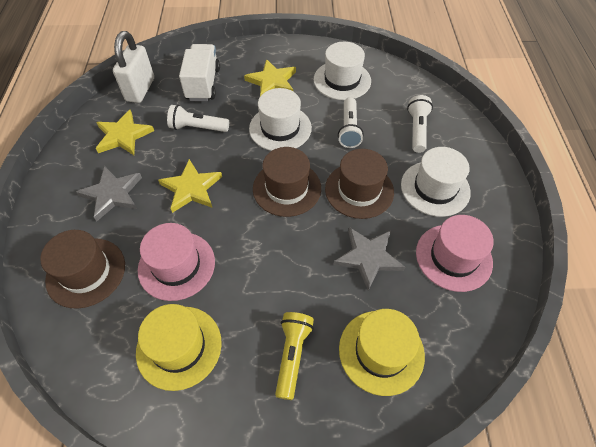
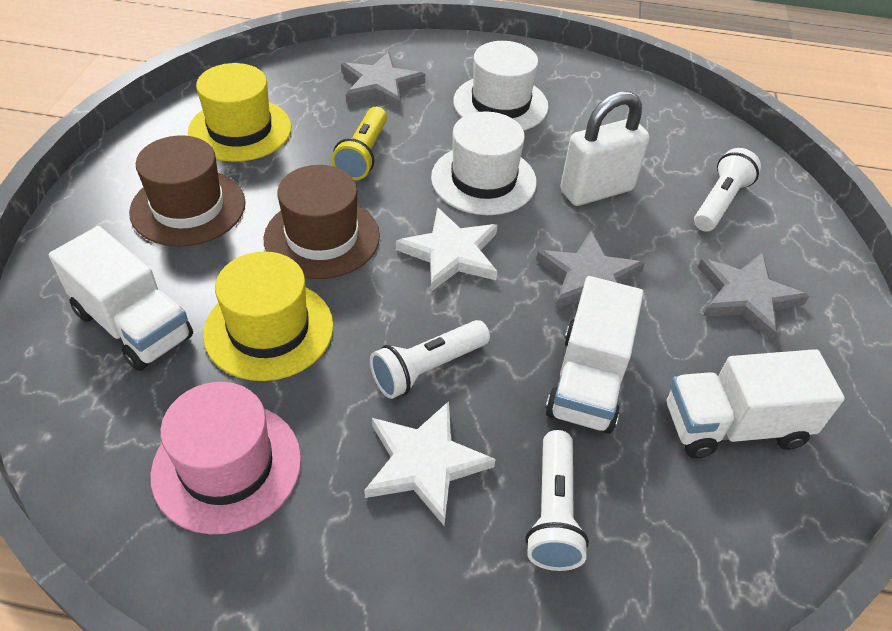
brown hat: 3 -> 2
grey star: 2 -> 3
pink hat: 2 -> 1
white hat: 3 -> 2
white star: 0 -> 2
white truck: 1 -> 3
yellow star: 3 -> 0

